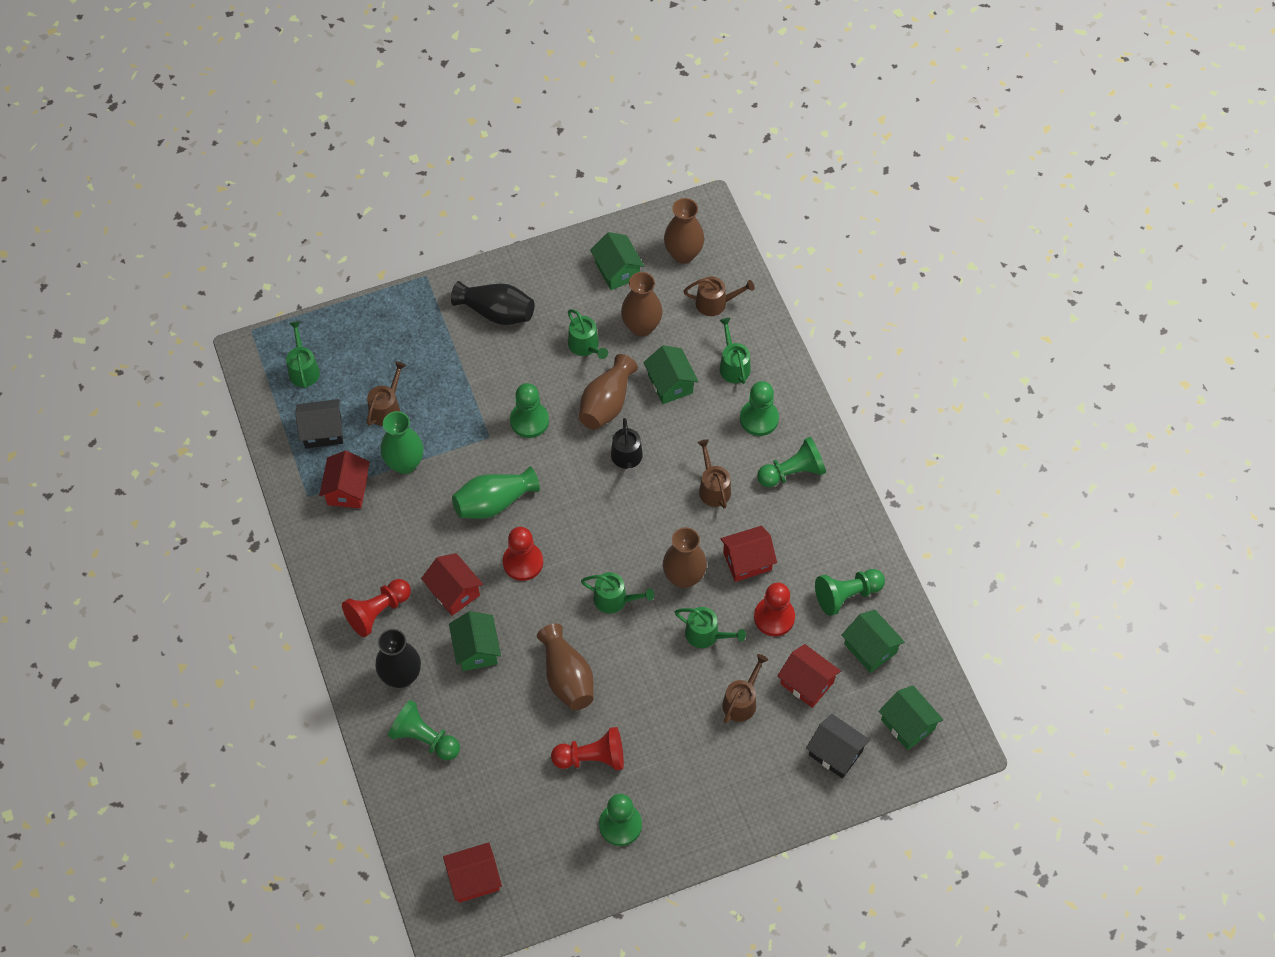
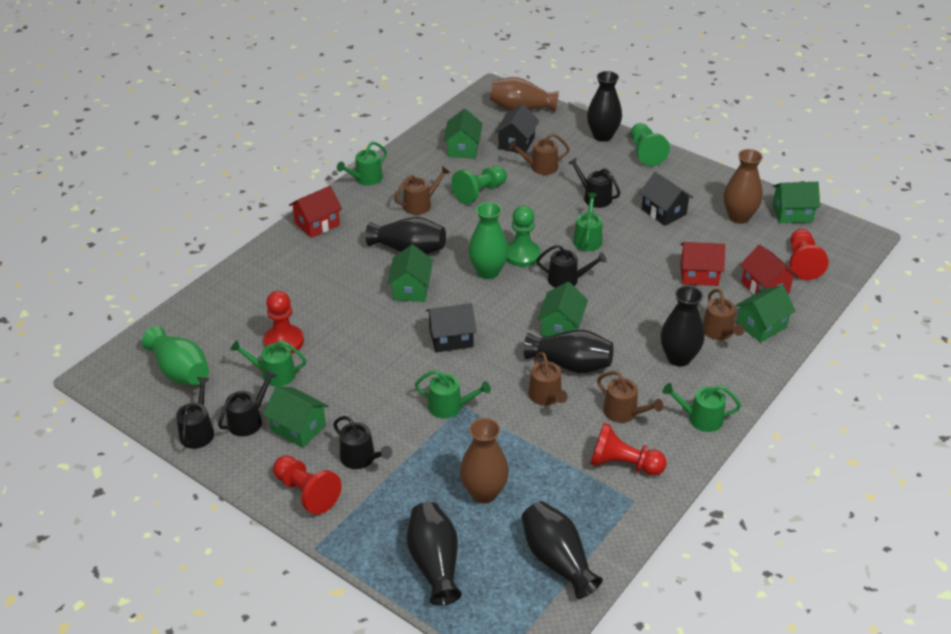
black house: 2 -> 3
black vase: 2 -> 6
black watering can: 1 -> 5
brown vase: 5 -> 3
brown watering can: 4 -> 5
green house: 5 -> 6
green pawn: 6 -> 3
red house: 5 -> 3

